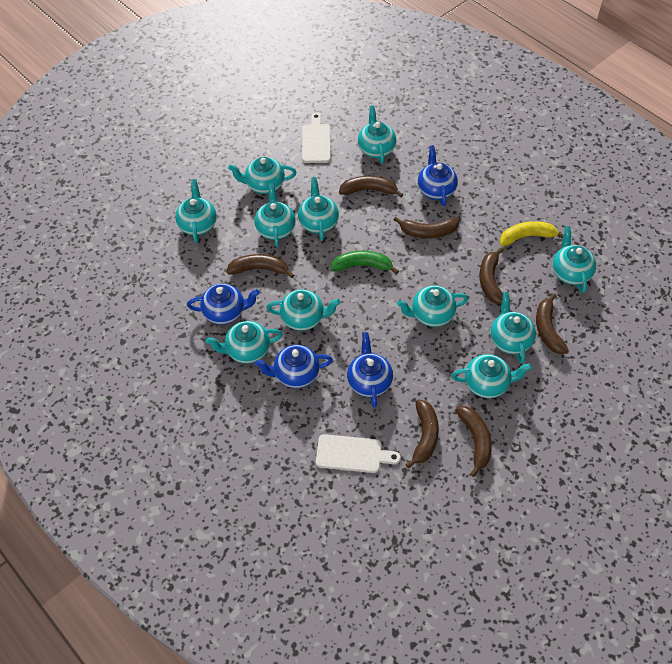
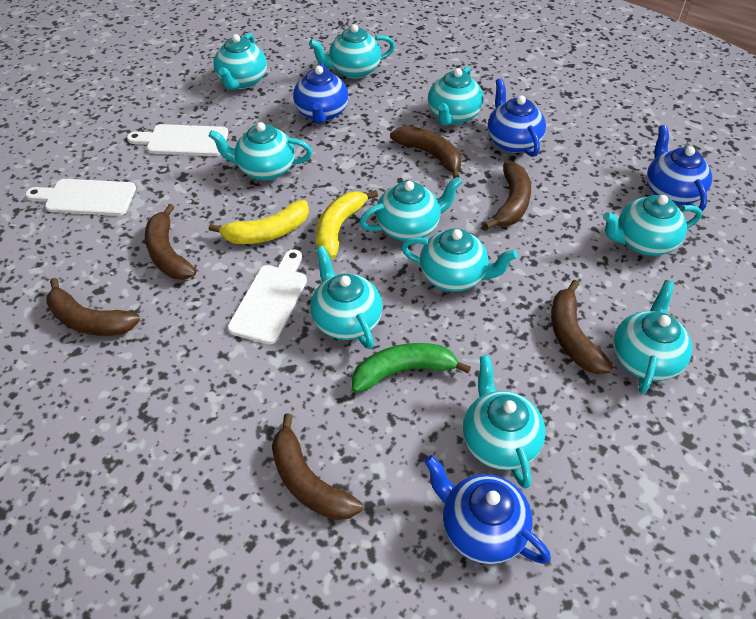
brown banana: 7 -> 6
turquoise teapot: 11 -> 10
white cutting board: 2 -> 3
yellow banana: 1 -> 2

